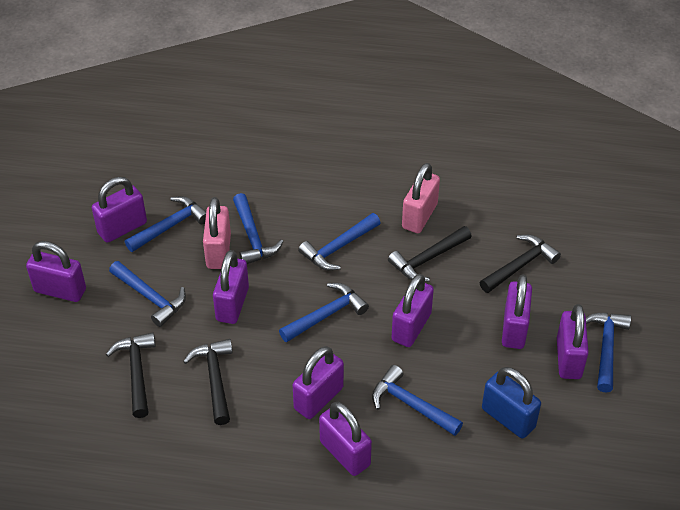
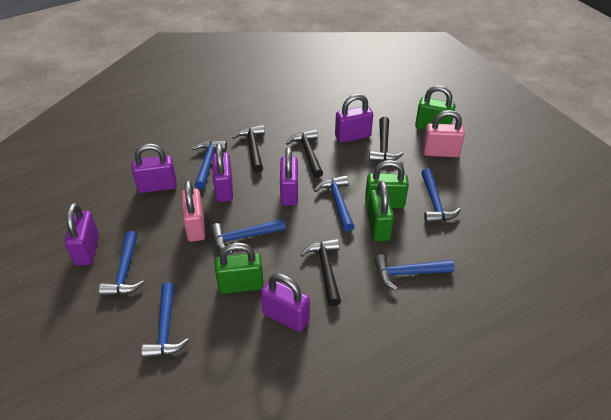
blue padlock: 1 -> 0
green padlock: 0 -> 4
purple padlock: 8 -> 6

